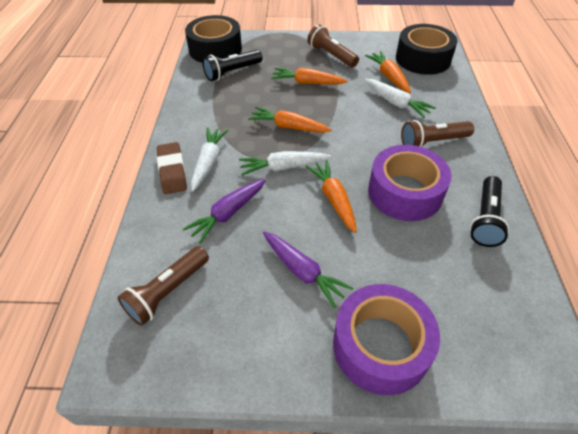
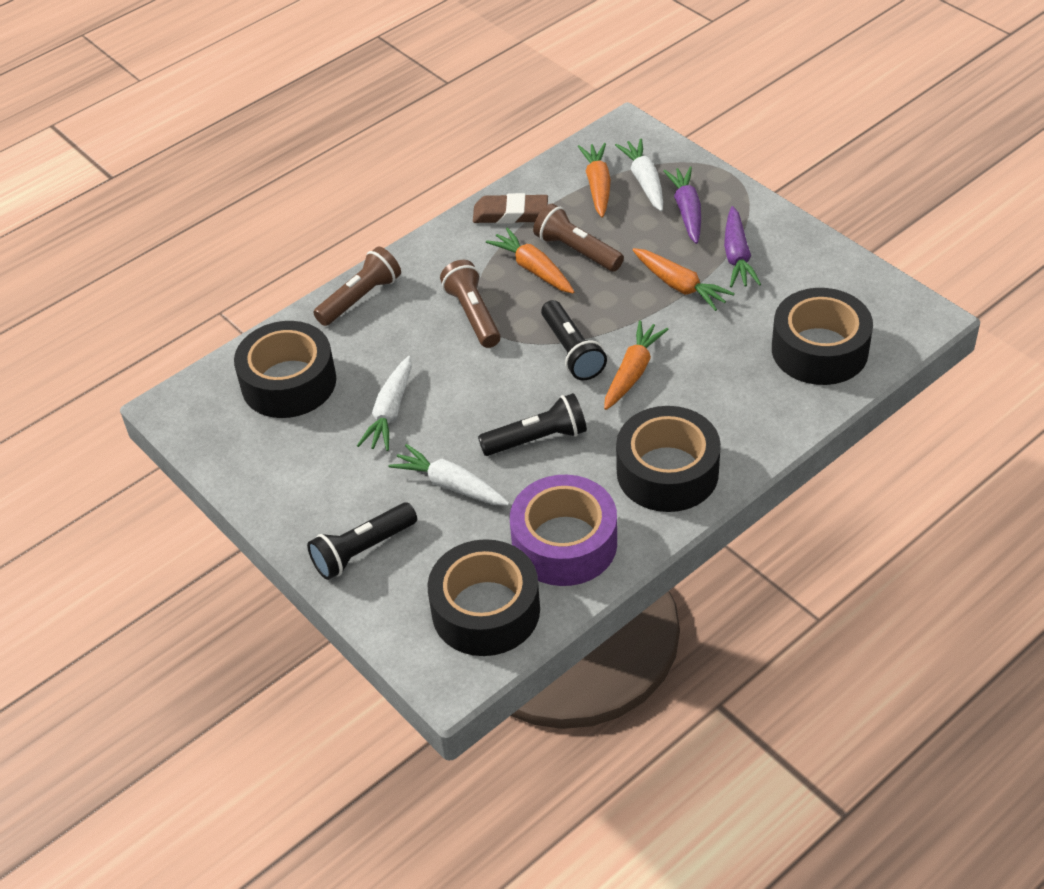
black flashlight: 2 -> 3
black tape: 2 -> 4
purple tape: 2 -> 1

